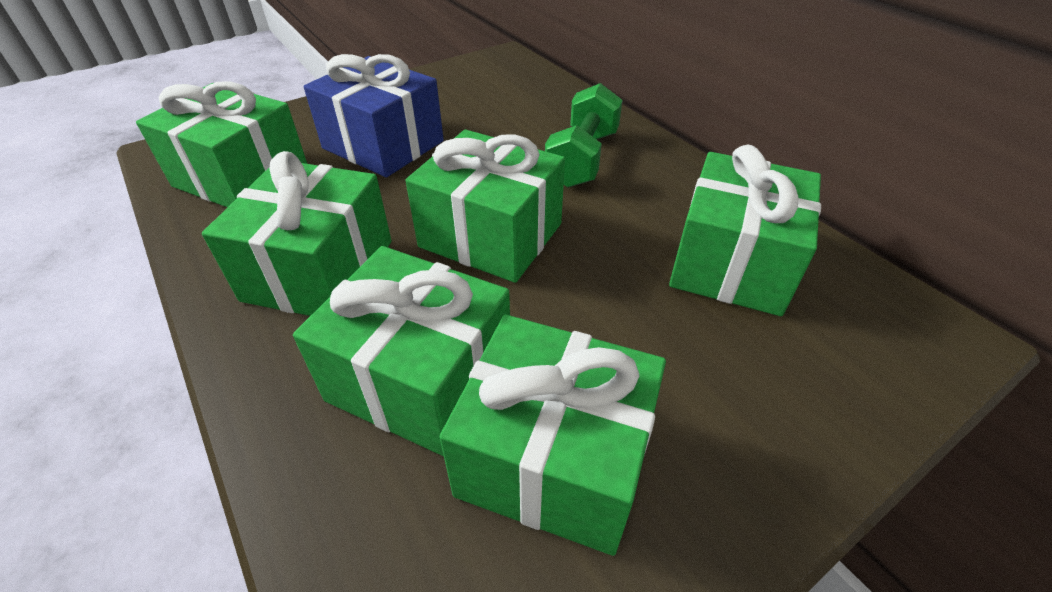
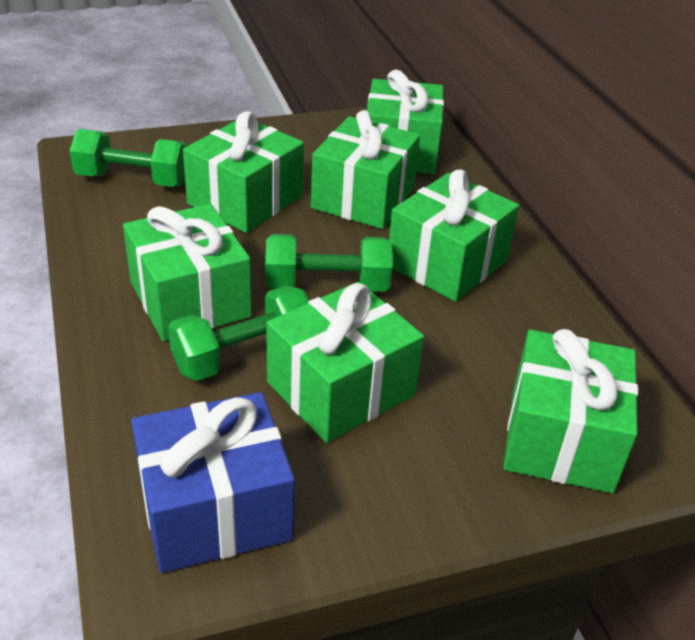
green dumbbell: 1 -> 3
green gift: 6 -> 7

